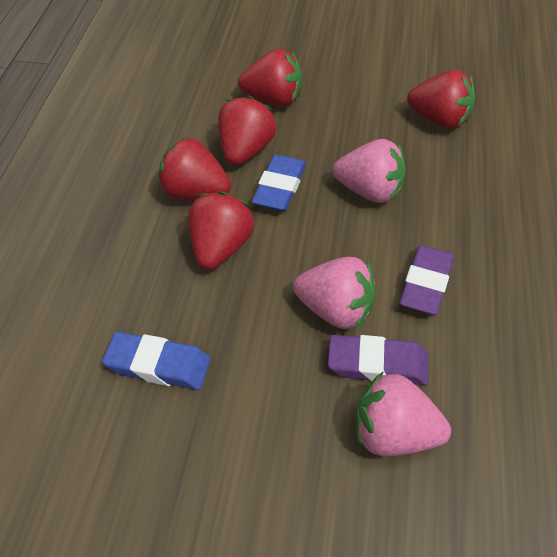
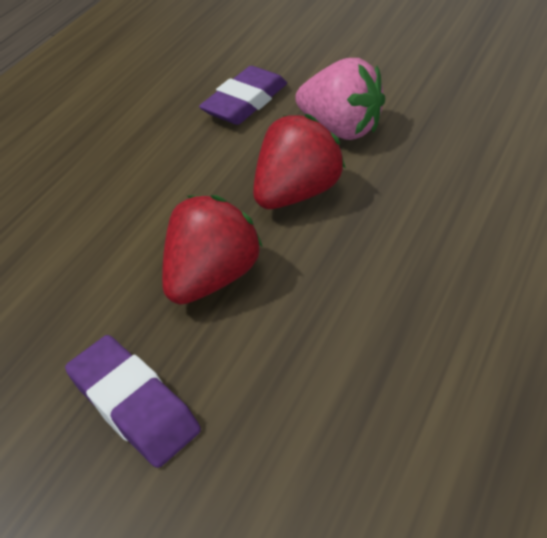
blue eraser: 2 -> 0
pink strawberry: 3 -> 1
red strawberry: 5 -> 2

